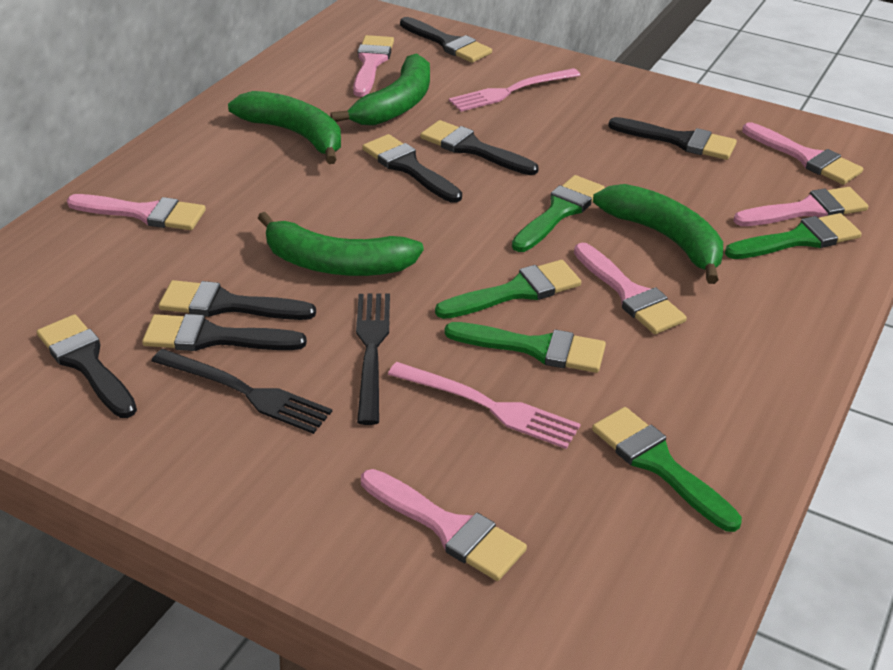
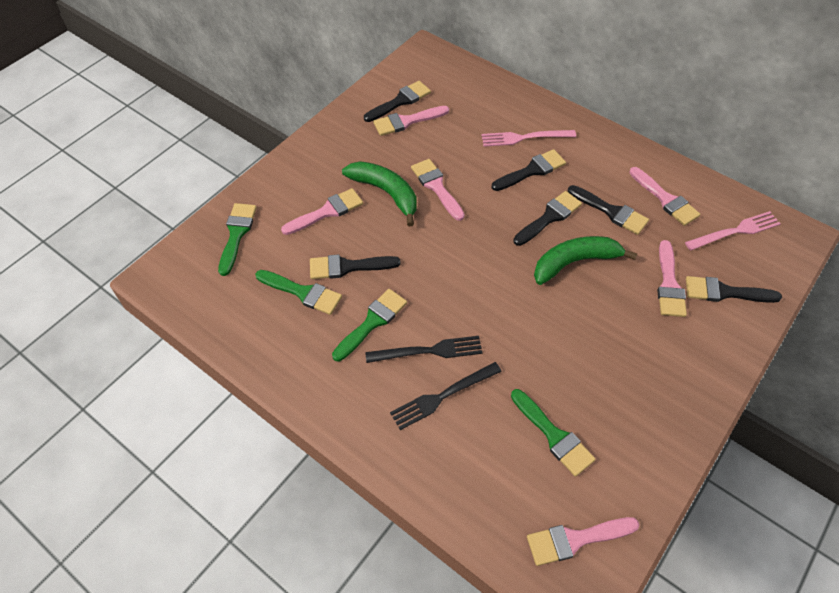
black brush: 7 -> 6
green banana: 4 -> 2
green brush: 5 -> 4

